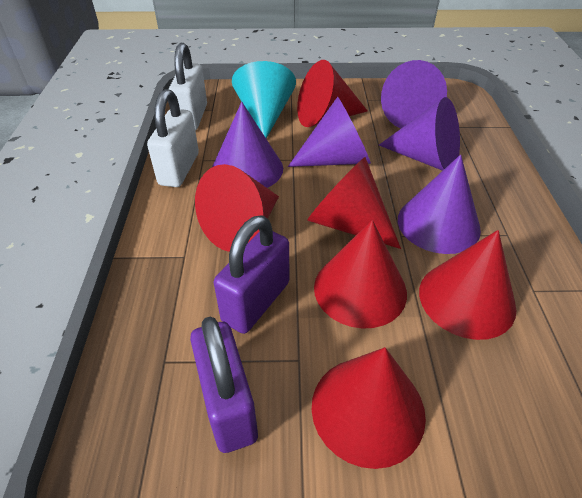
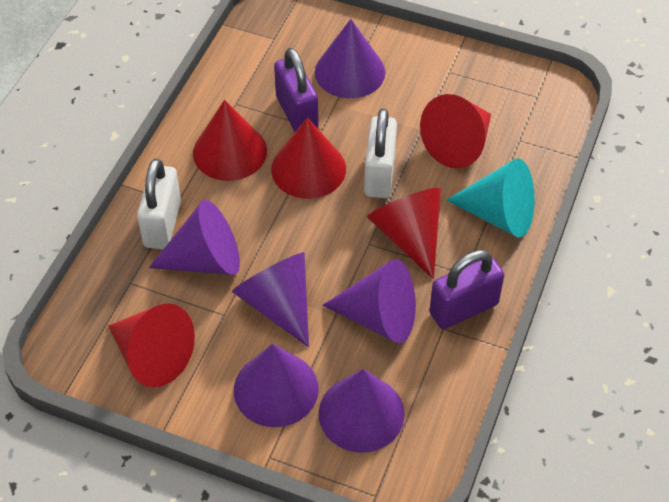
purple cone: 5 -> 6
red cone: 6 -> 5

